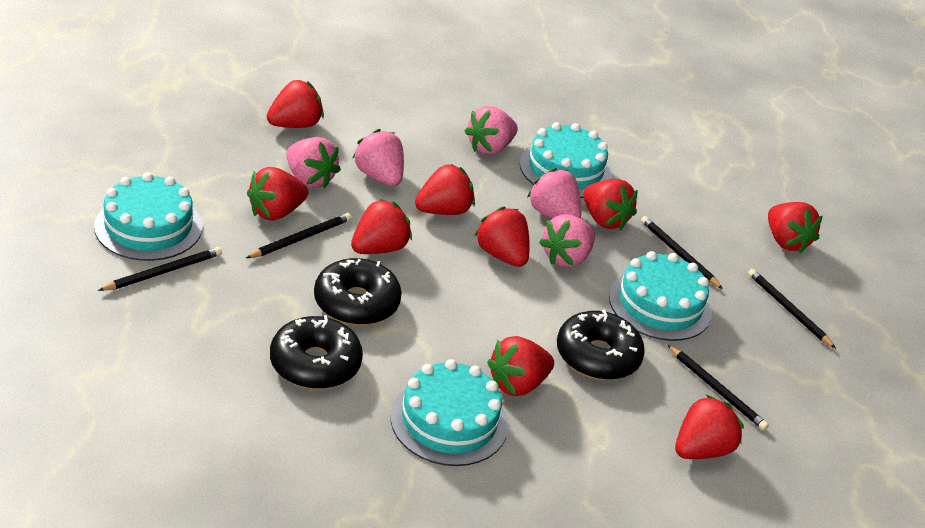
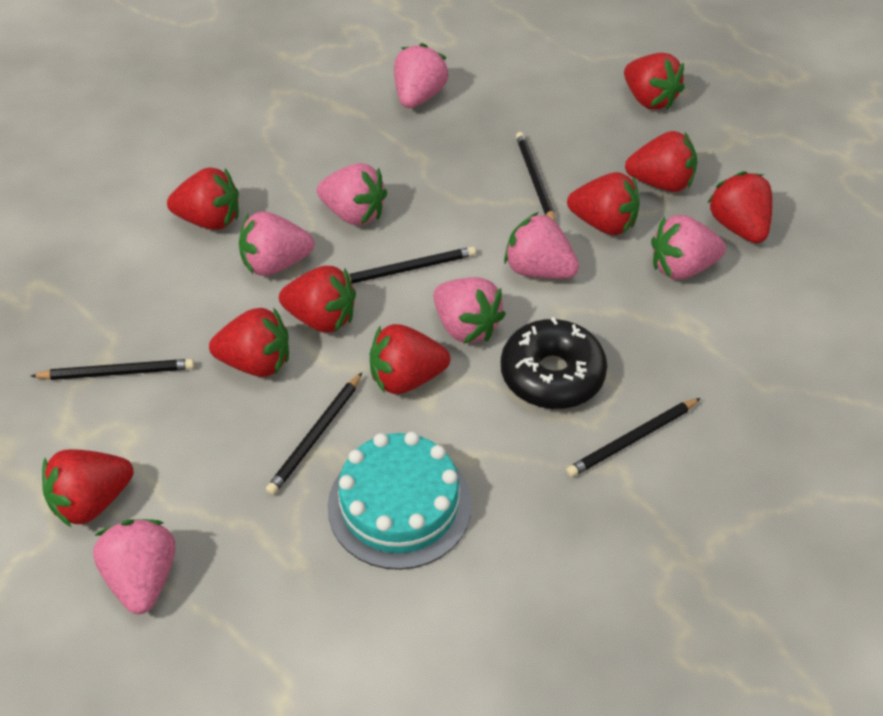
black donut: 3 -> 1
pink strawberry: 5 -> 7
turquoise cake: 4 -> 1

